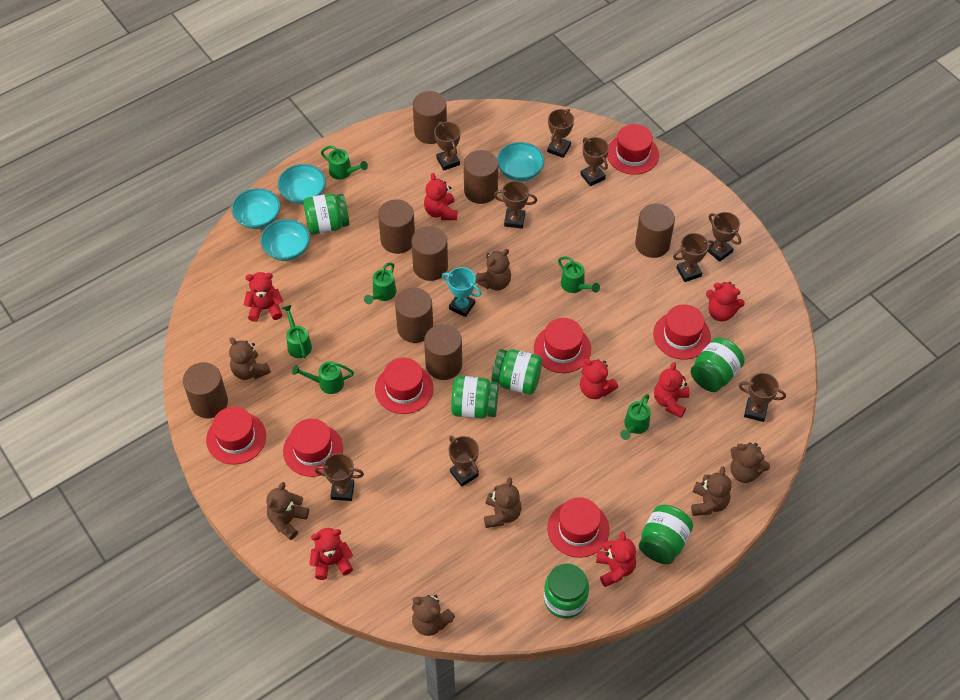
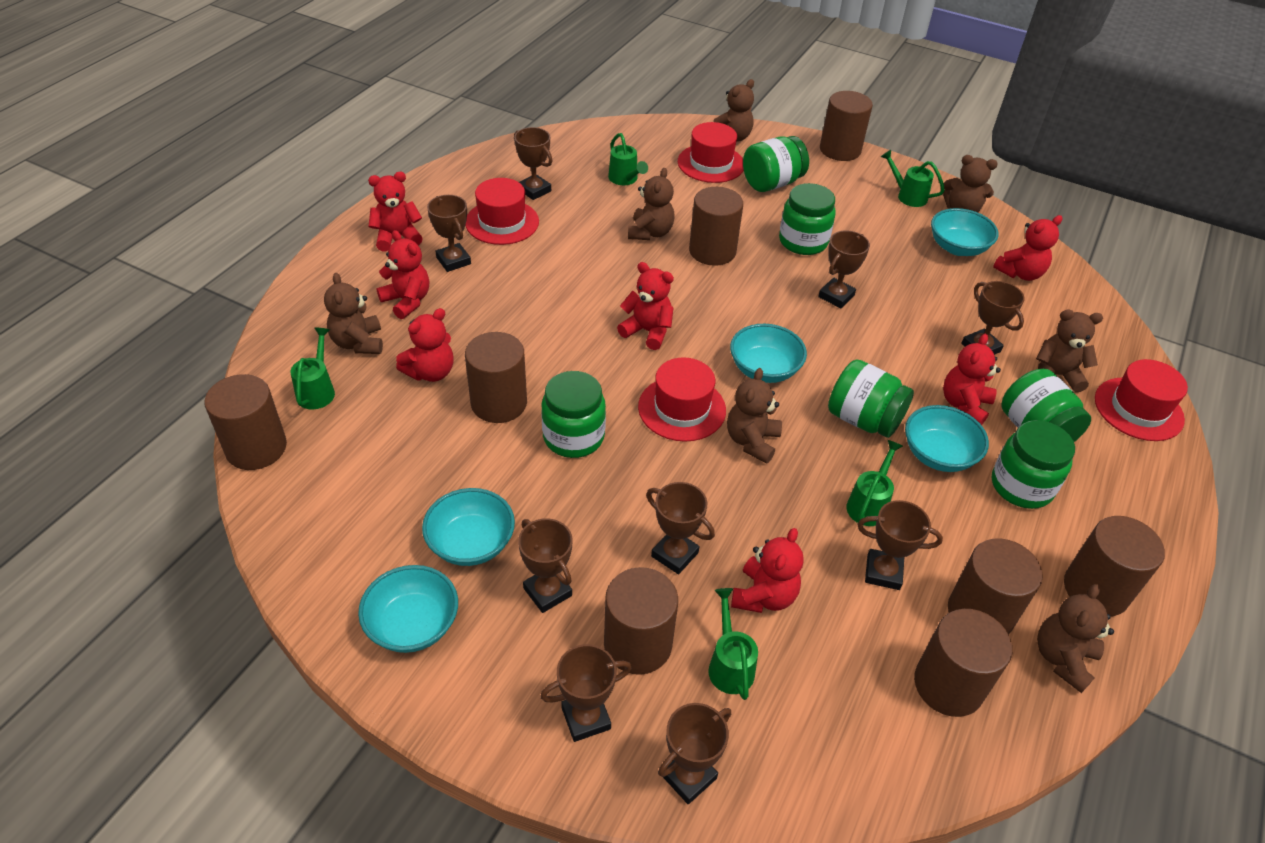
green watering can: 6 -> 5
red hat: 7 -> 4
turquoise bowl: 4 -> 5
turquoise trophy: 1 -> 0

